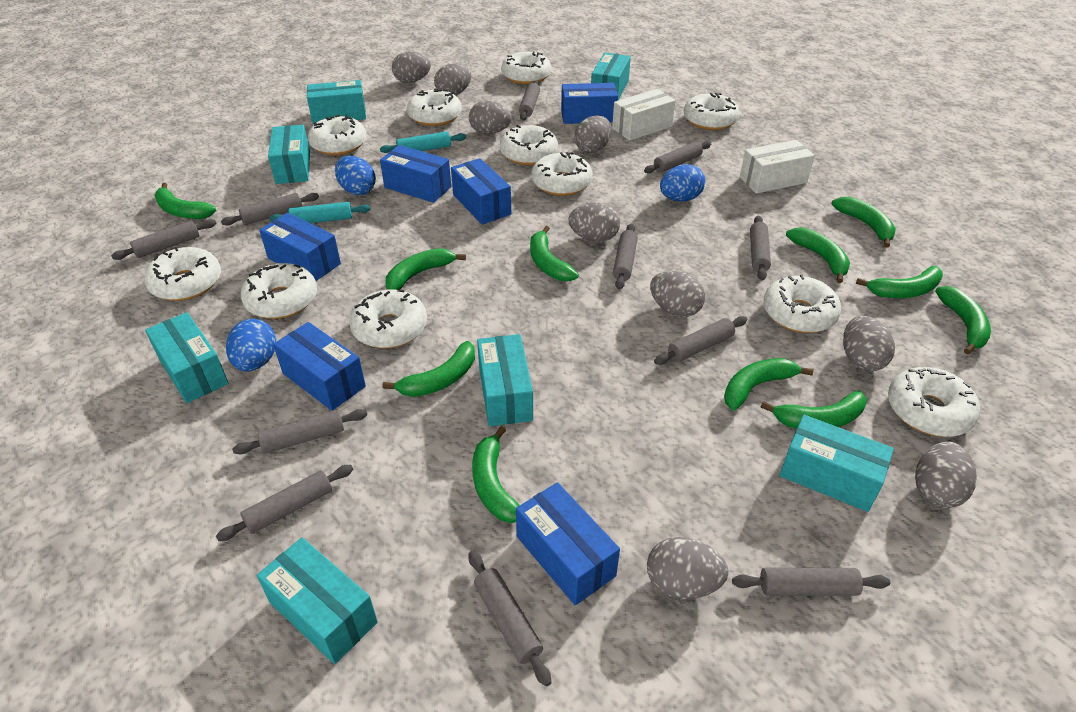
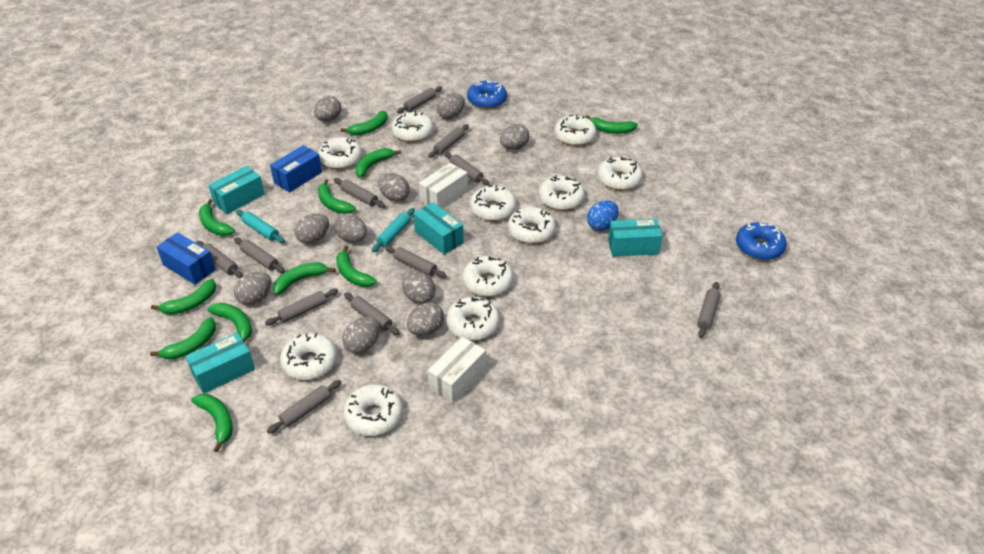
blue box: 6 -> 2
blue donut: 0 -> 2
blue egg: 3 -> 1
grey egg: 9 -> 10
turquoise box: 7 -> 4

